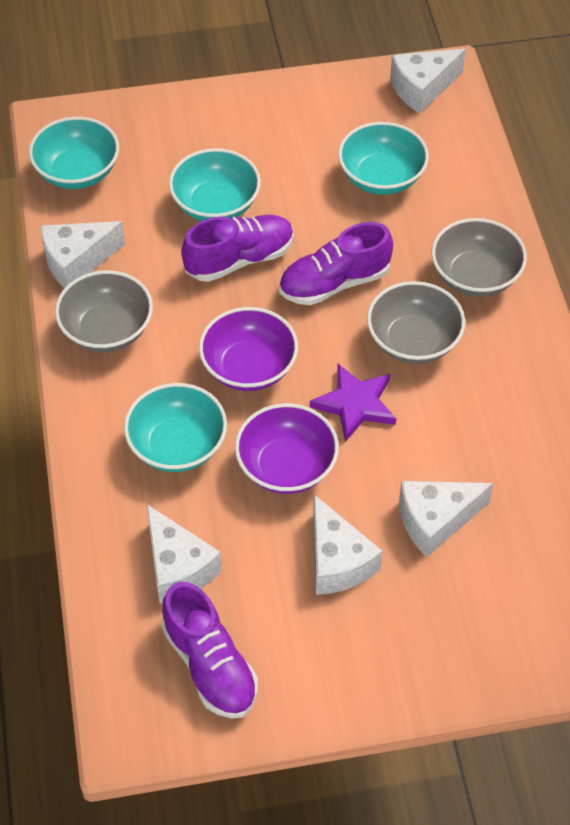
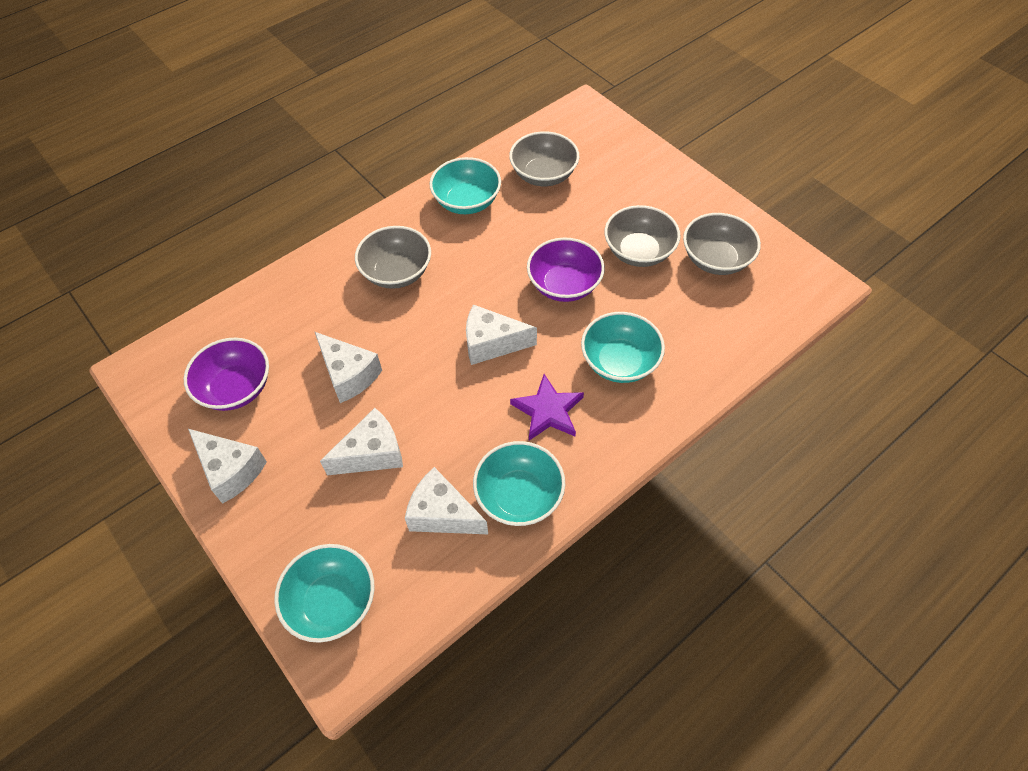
grey bowl: 3 -> 4
purple shoe: 3 -> 0

